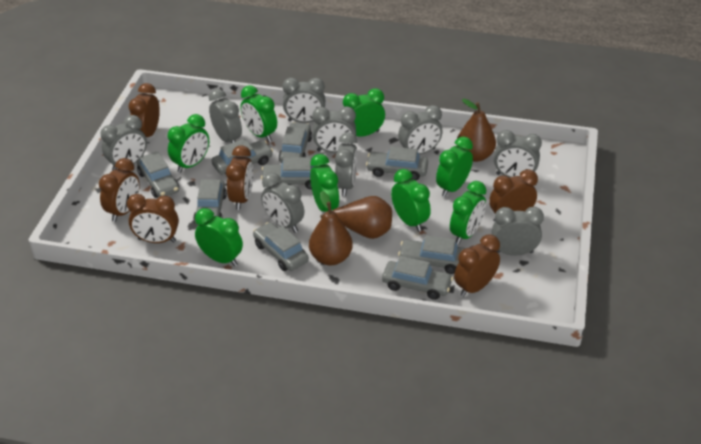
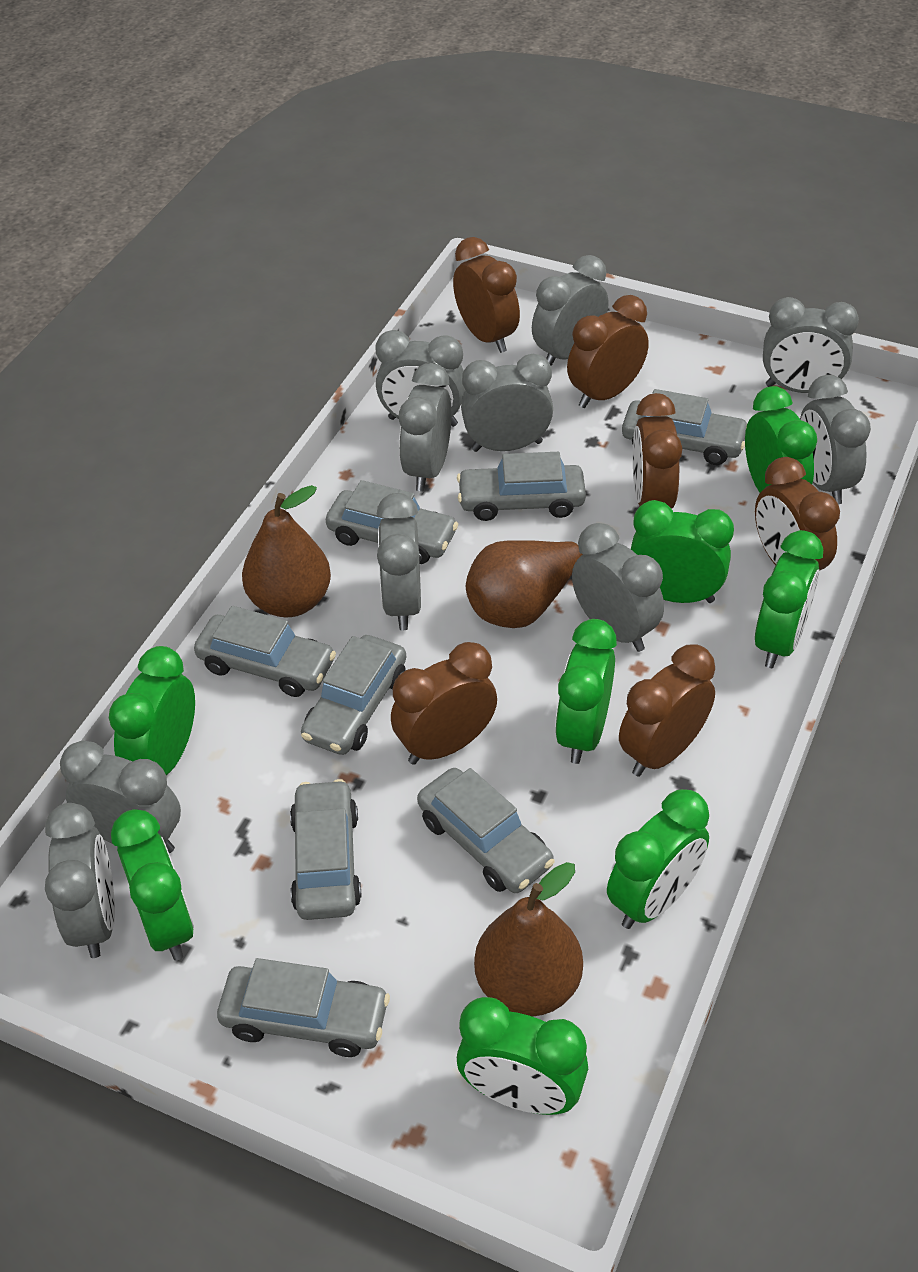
grey car: 9 -> 8
grey clock: 9 -> 10

